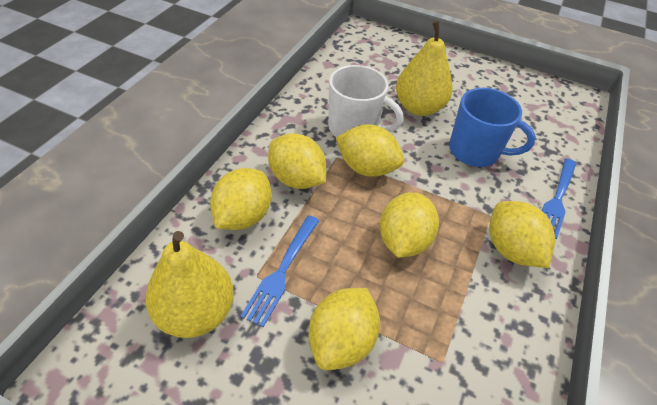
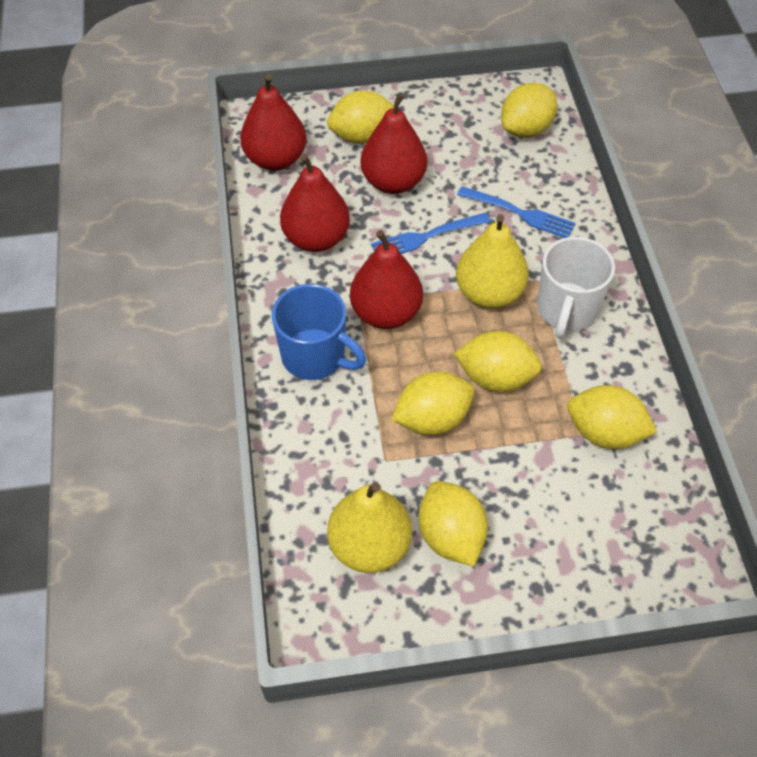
red pear: 0 -> 4

